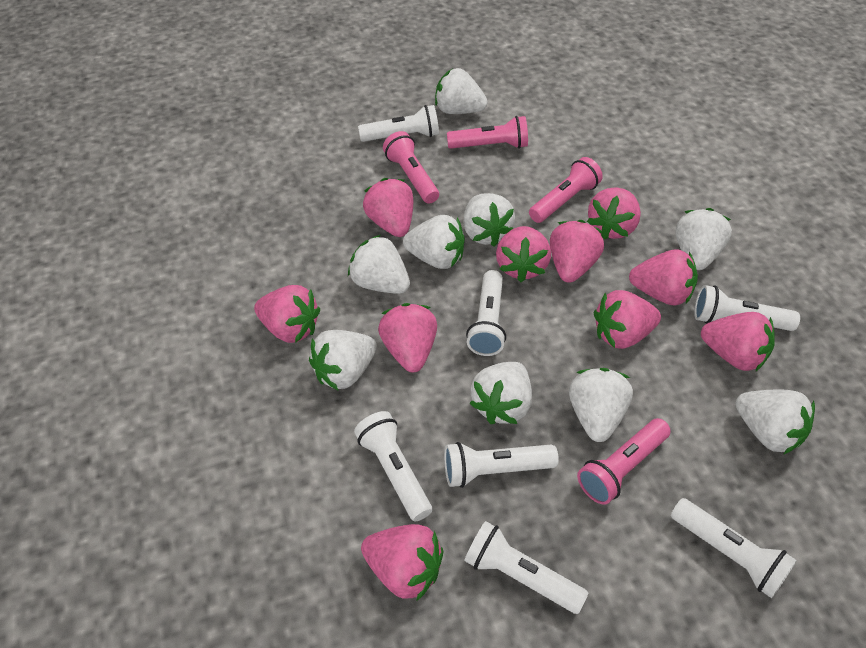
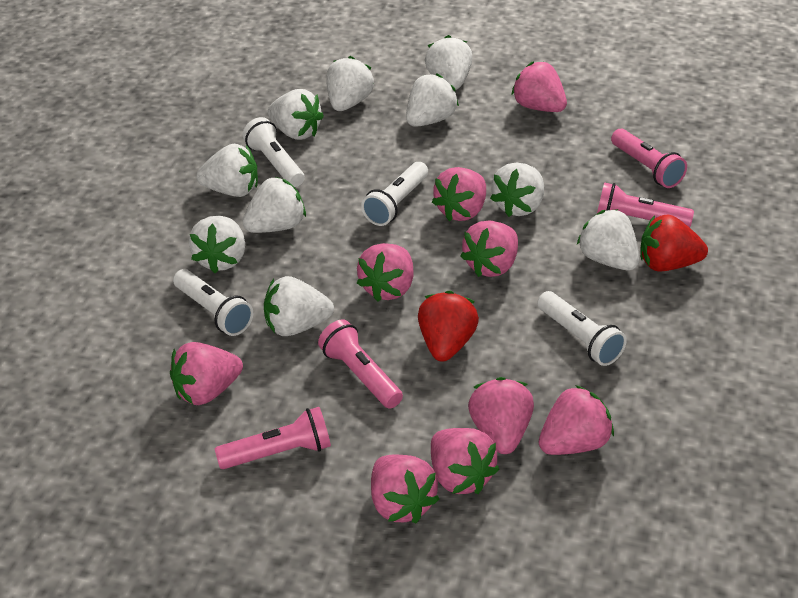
pink strawberry: 10 -> 9
red strawberry: 0 -> 2
white flashlight: 7 -> 4
white strawberry: 9 -> 10

